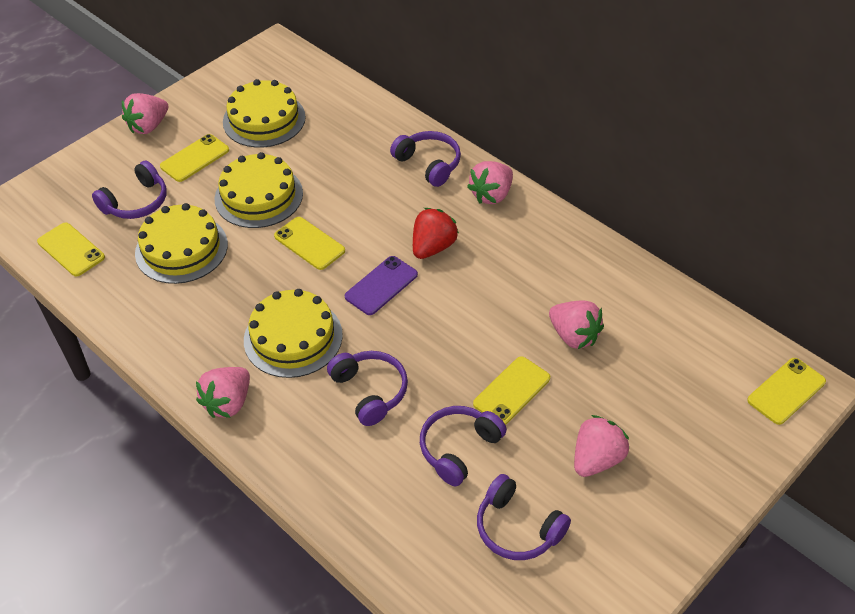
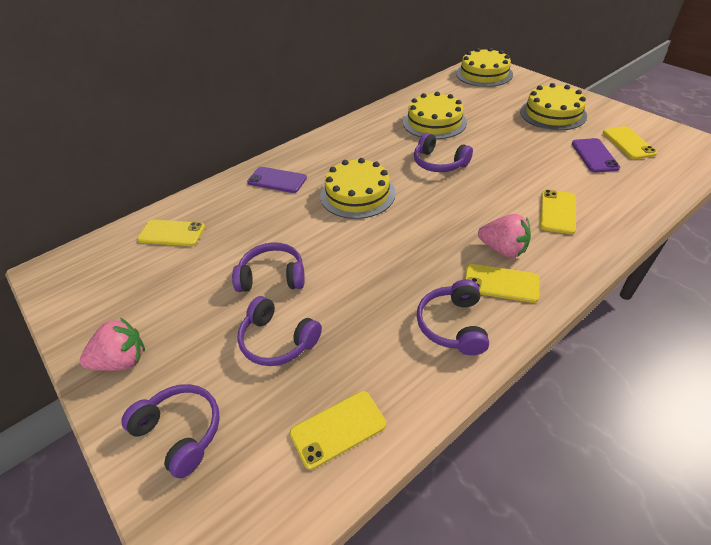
pink strawberry: 5 -> 2
purple phone: 1 -> 2
red strawberry: 1 -> 0

